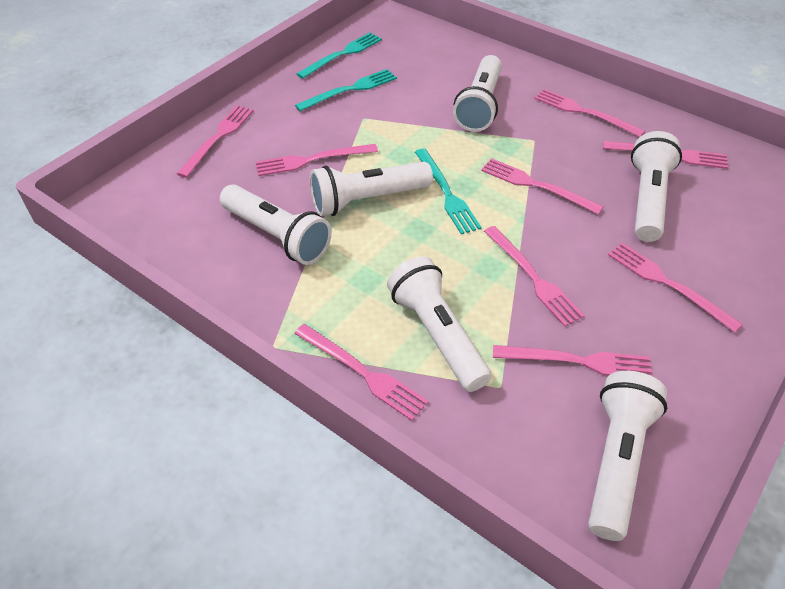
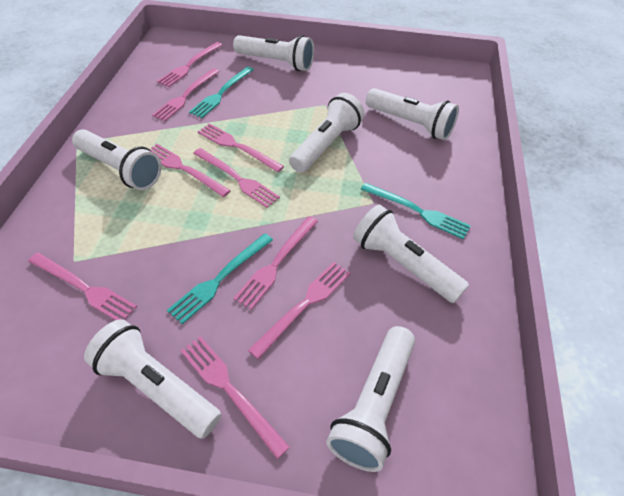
white flashlight: 6 -> 7

